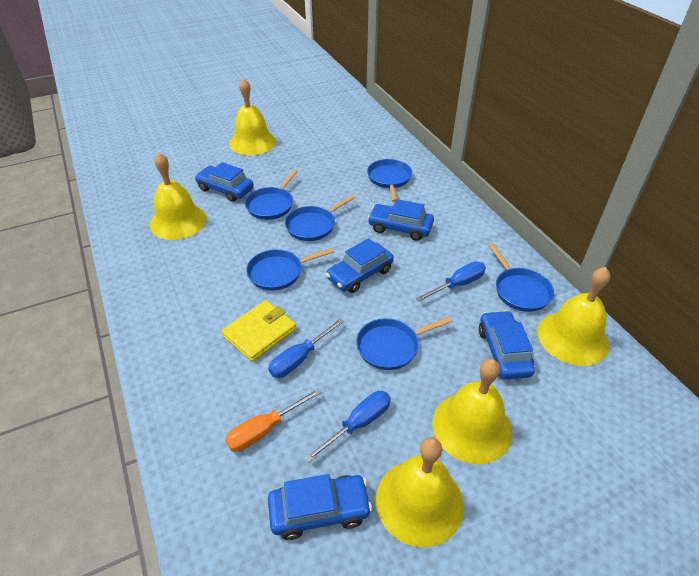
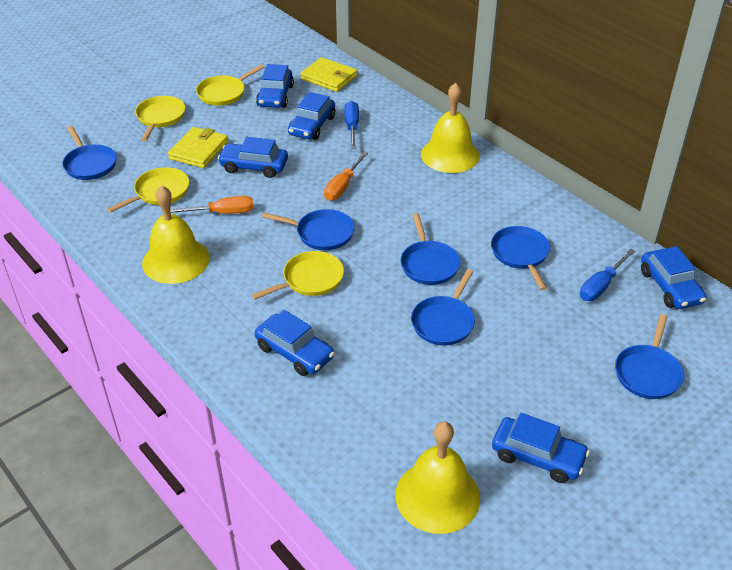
blue car: 5 -> 6
blue screwdriver: 3 -> 2
orange screwdriver: 1 -> 2
yellow bell: 5 -> 3
yellow pan: 0 -> 4
yellow wallet: 1 -> 2

